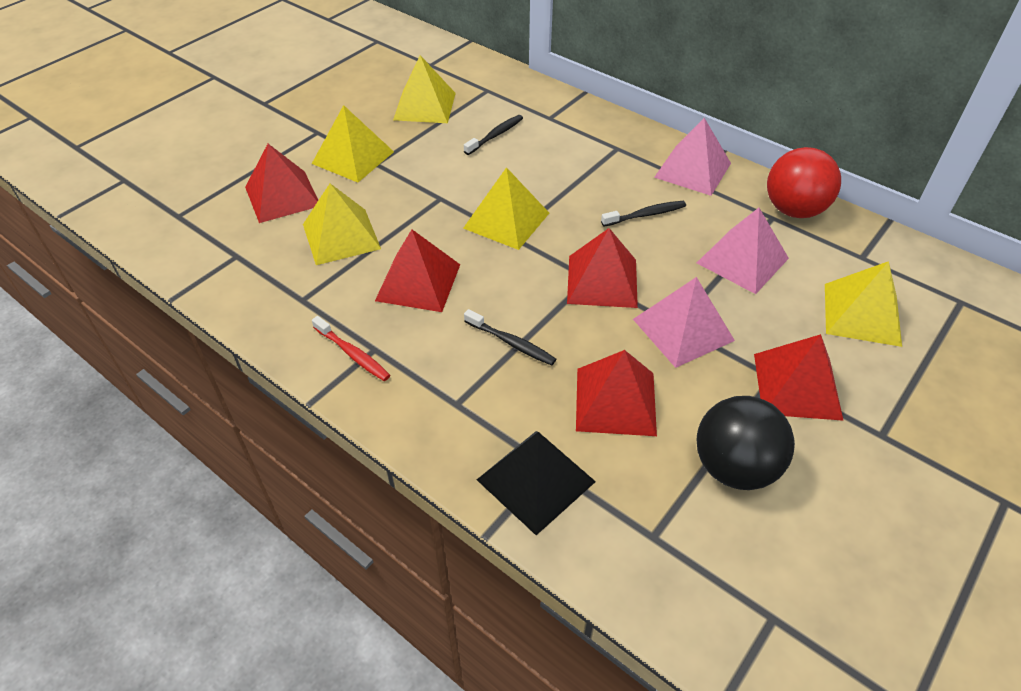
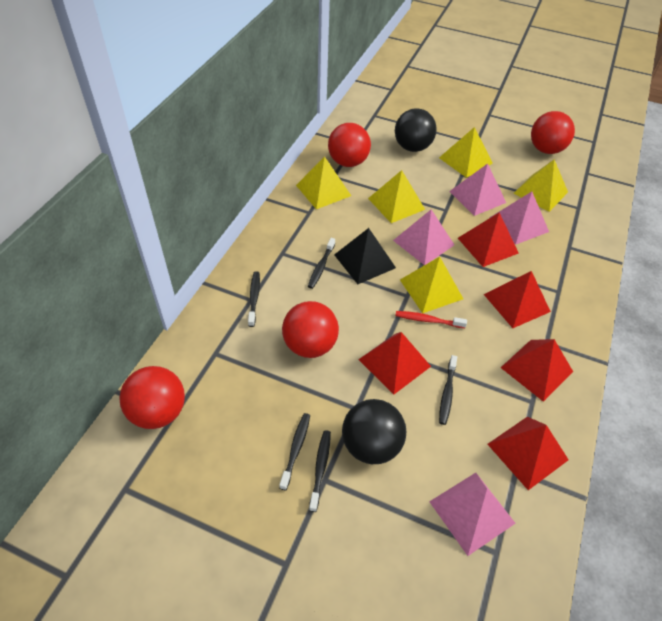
black ball: 1 -> 2
black toothbrush: 3 -> 5
pink pyramid: 3 -> 4
red ball: 1 -> 4

